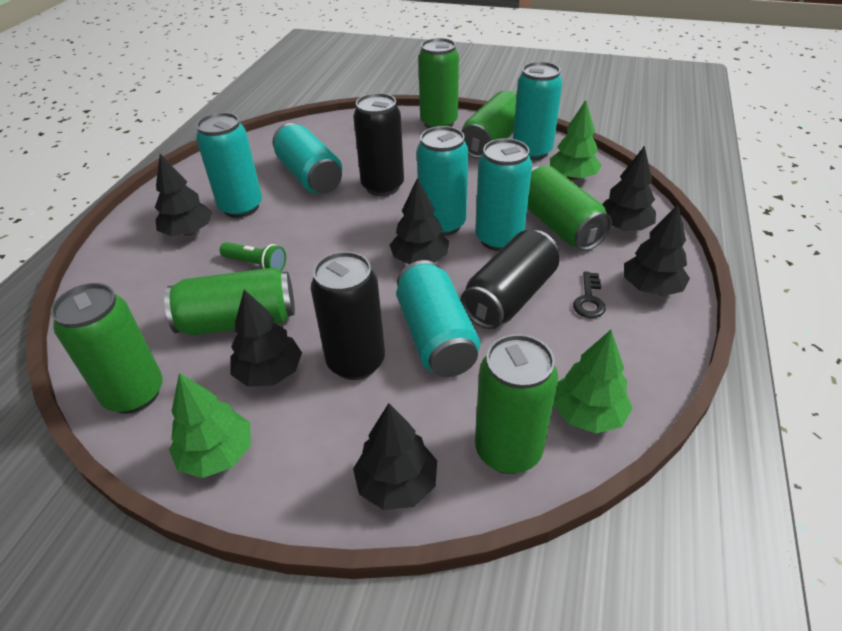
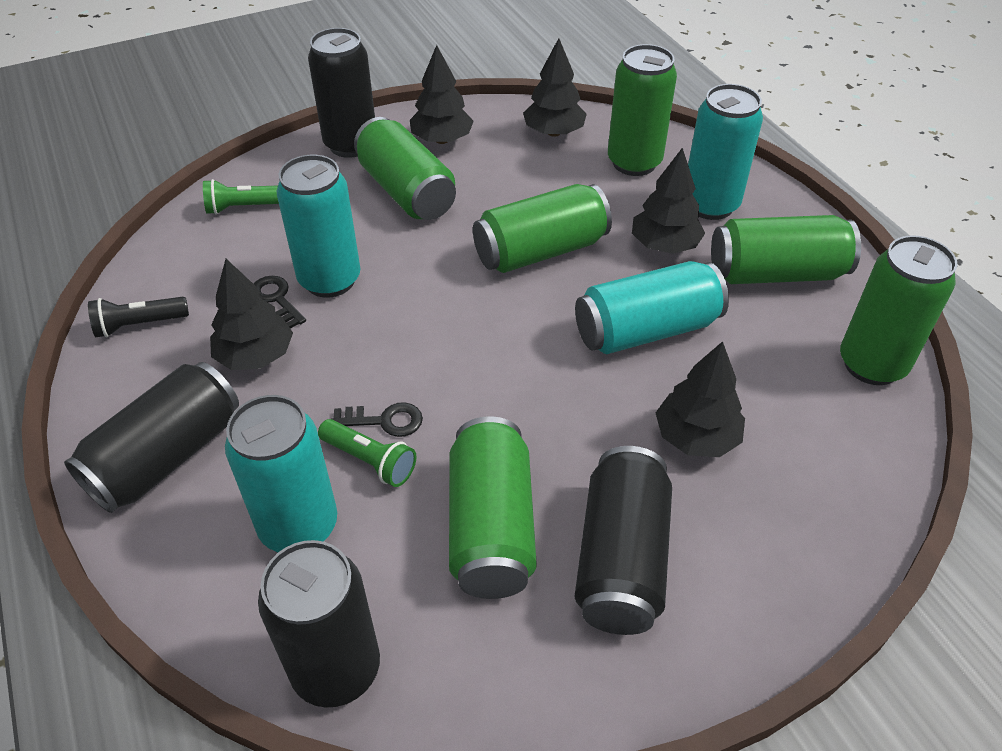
black can: 3 -> 4
black flashlight: 0 -> 1
black key: 1 -> 2
black tree: 6 -> 5
green flashlight: 1 -> 2
green tree: 3 -> 0
turquoise can: 6 -> 4

